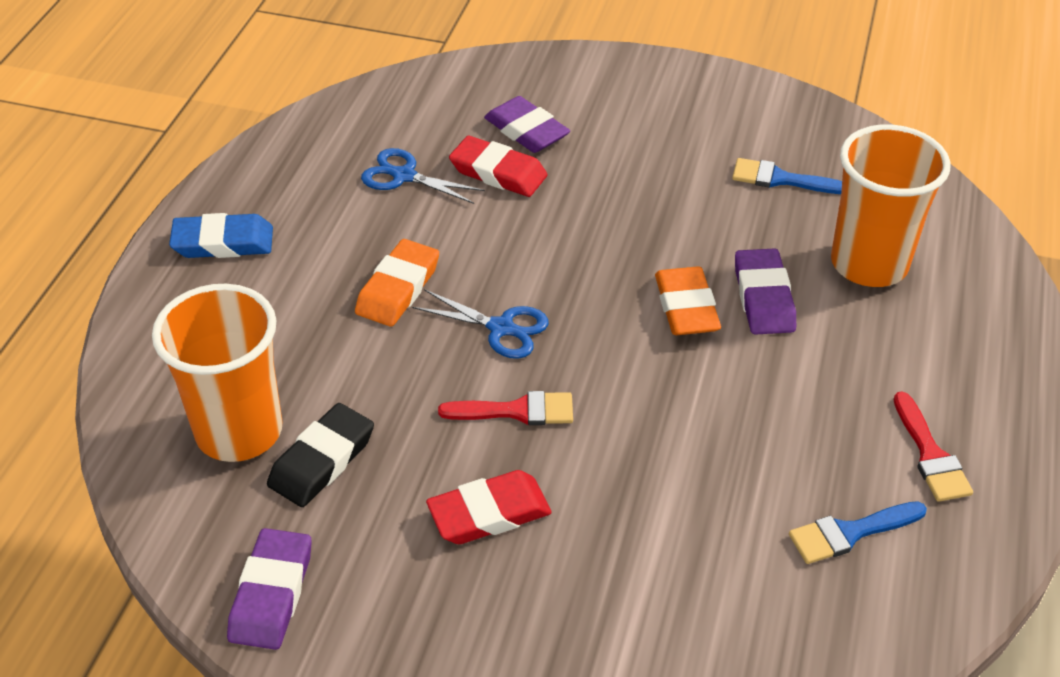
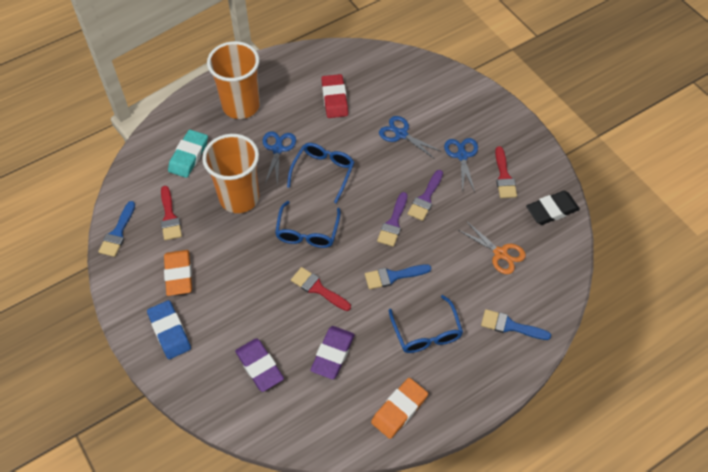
blue brush: 2 -> 3
blue glasses: 0 -> 3
blue scissors: 2 -> 3
orange scissors: 0 -> 1
purple brush: 0 -> 2
purple eraser: 3 -> 2
red brush: 2 -> 3
red eraser: 2 -> 1
turquoise eraser: 0 -> 1

